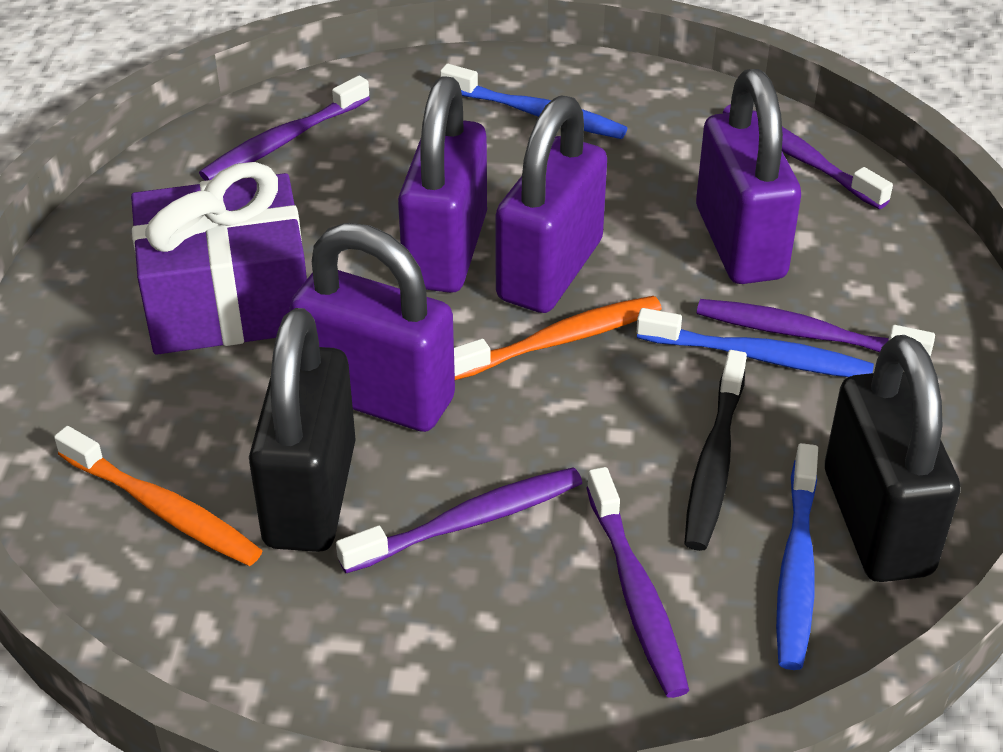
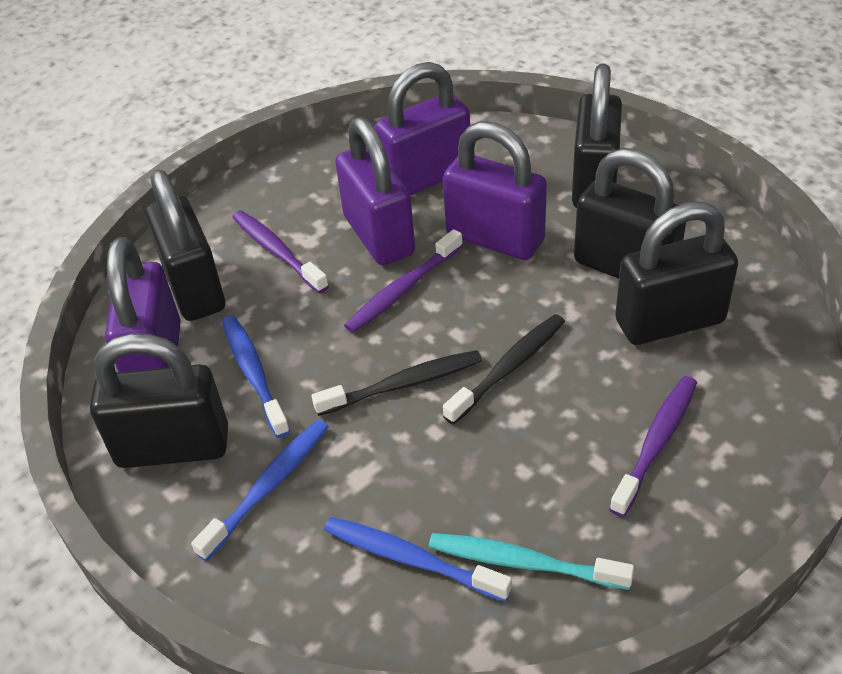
black padlock: 2 -> 5
black toothbrush: 1 -> 2
orange toothbrush: 2 -> 0
purple gift: 1 -> 0
purple toothbrush: 5 -> 3
turquoise toothbrush: 0 -> 1

